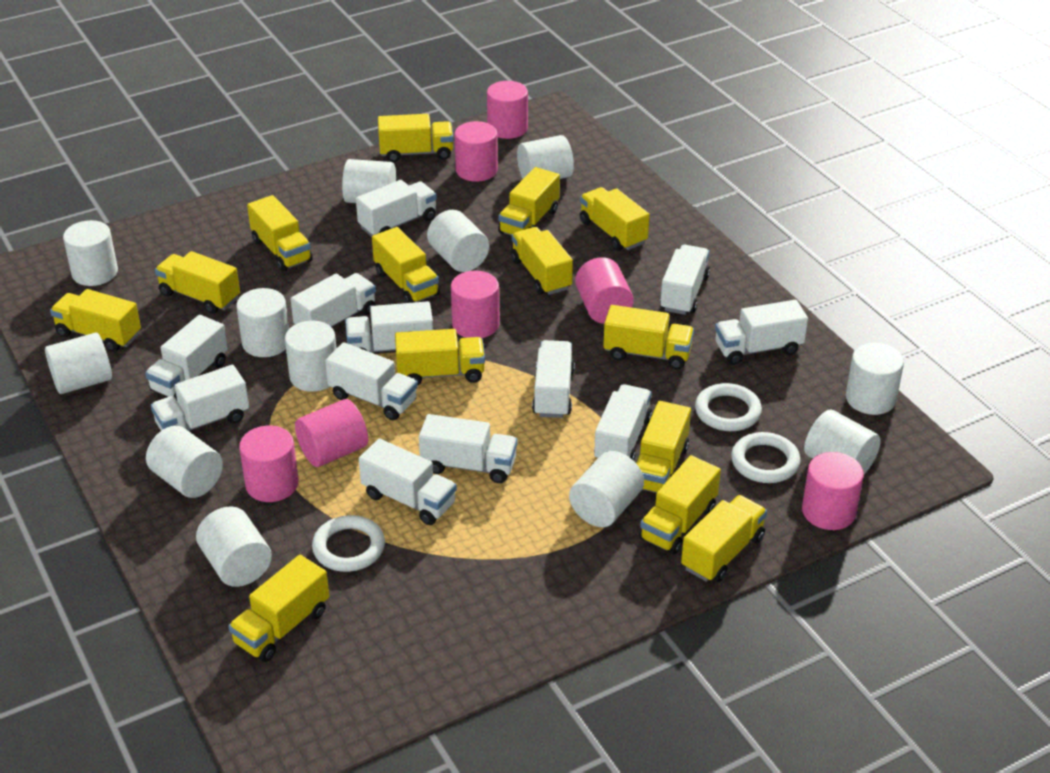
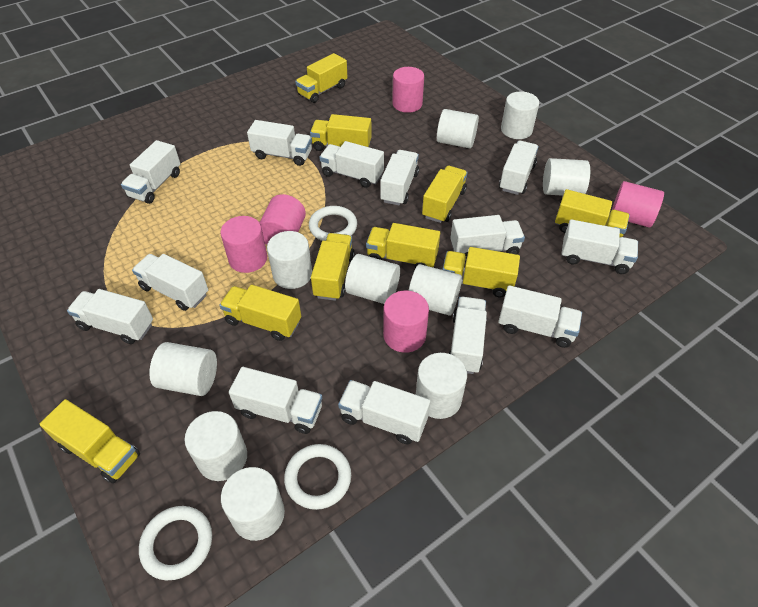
pink cylinder: 7 -> 5
white cylinder: 12 -> 10
white truck: 12 -> 13
yellow truck: 14 -> 9

